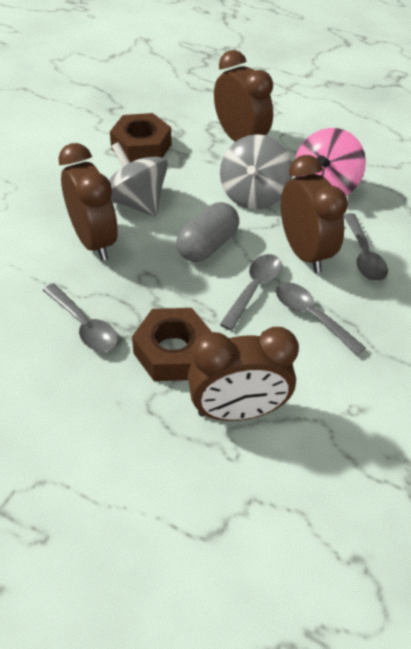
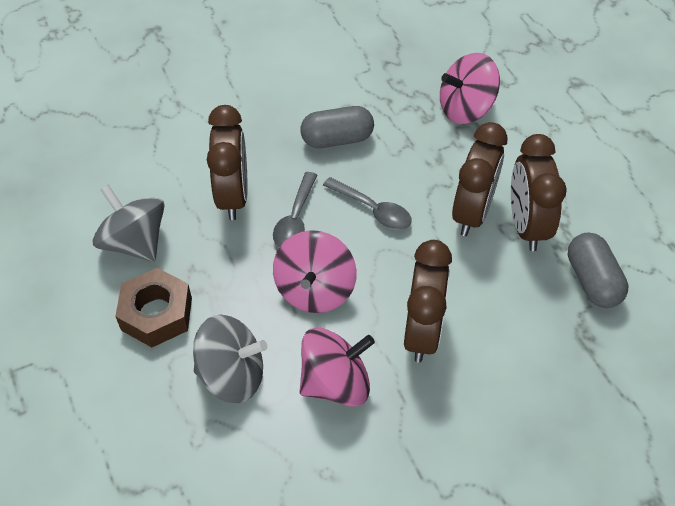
brown nut: 2 -> 1
grey capsule: 1 -> 2
grey spoon: 4 -> 2
pink spinning top: 1 -> 3

